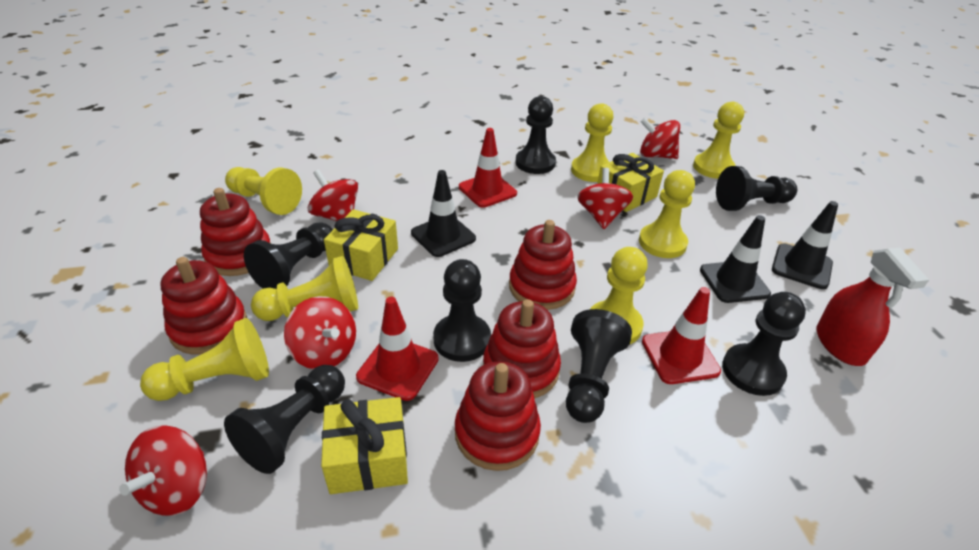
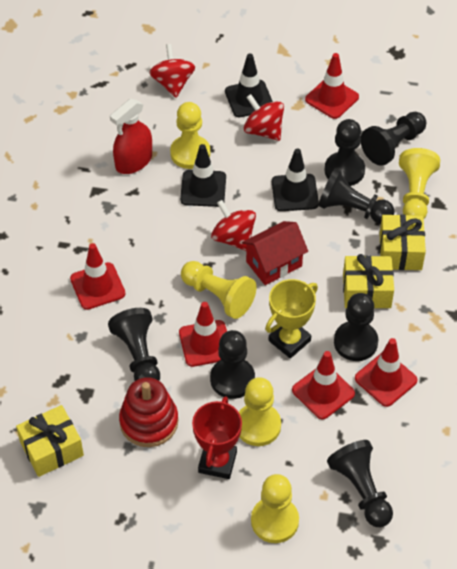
red house: 0 -> 1
red spinning top: 5 -> 3
red stacking toy: 5 -> 1
red traffic cone: 3 -> 5
red trophy: 0 -> 1
yellow pawn: 7 -> 5
yellow trophy: 0 -> 1

